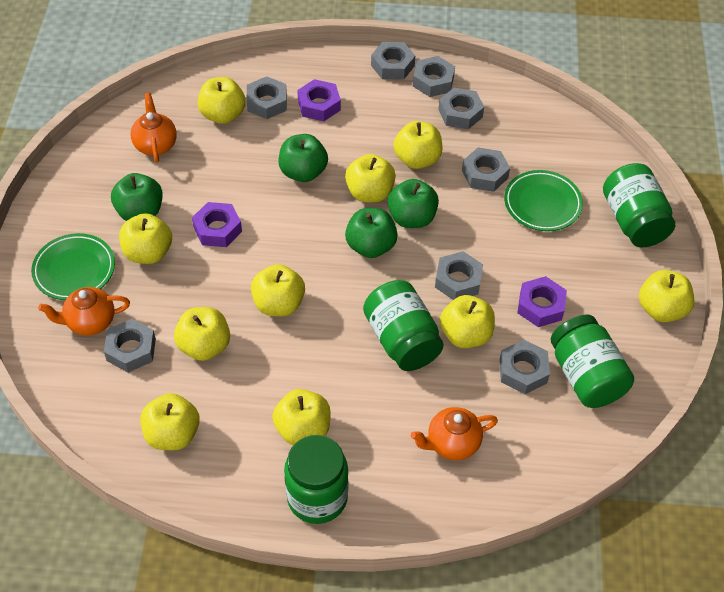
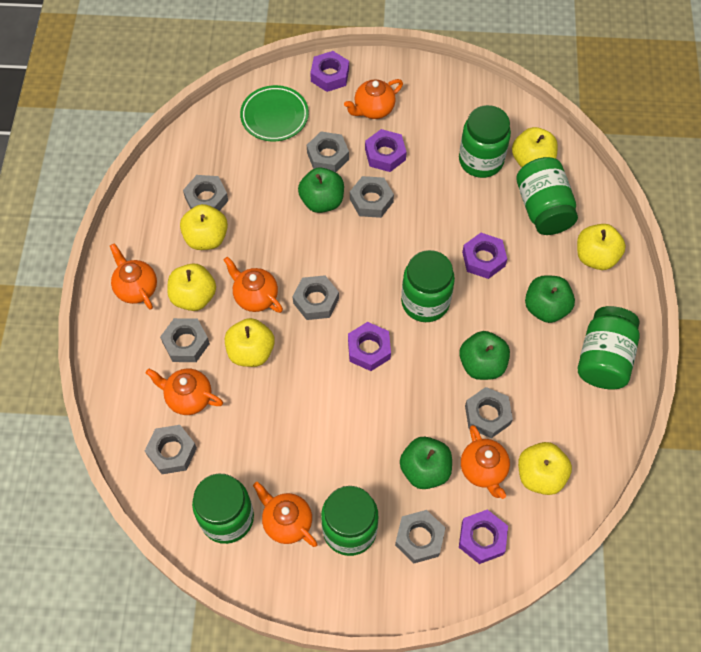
green jar: 4 -> 6
green plate: 2 -> 1
orange teapot: 3 -> 6
purple nut: 3 -> 5
yellow apple: 10 -> 6

